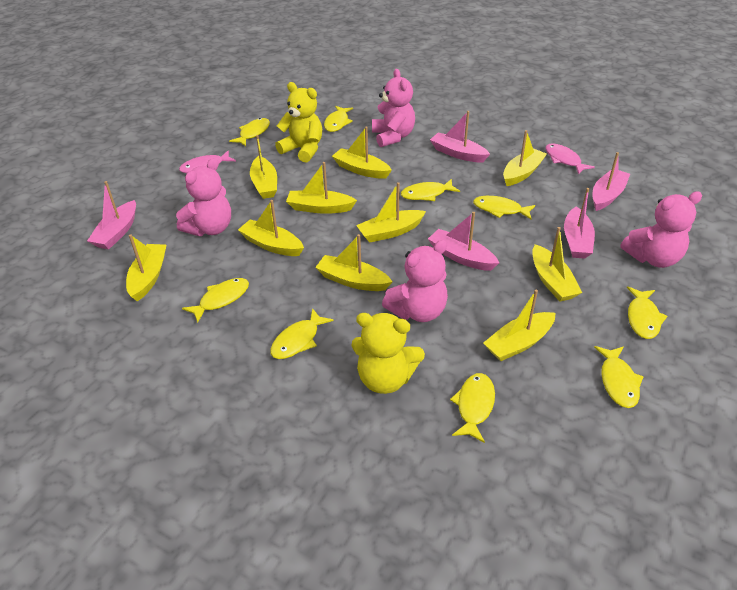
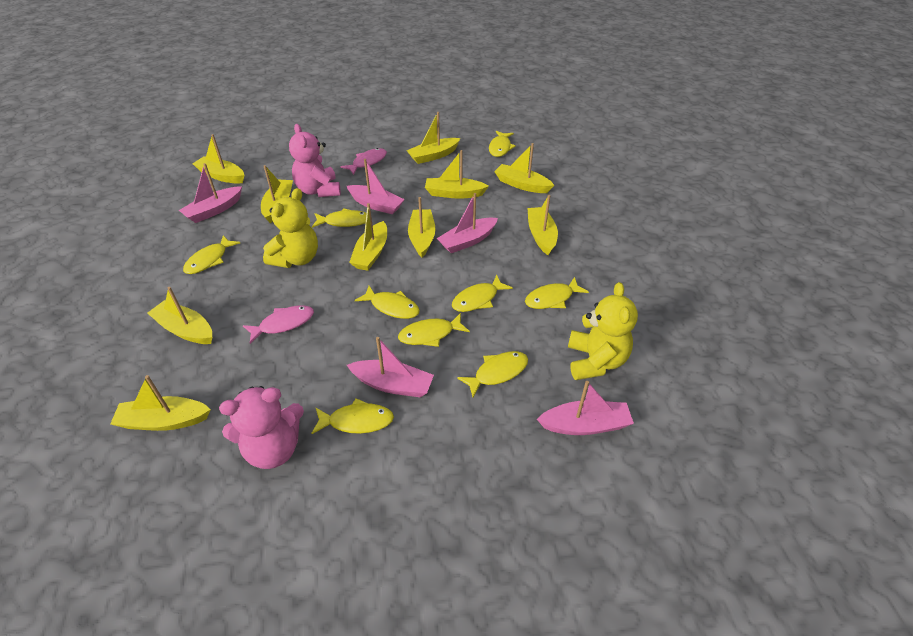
pink teddy bear: 4 -> 2

